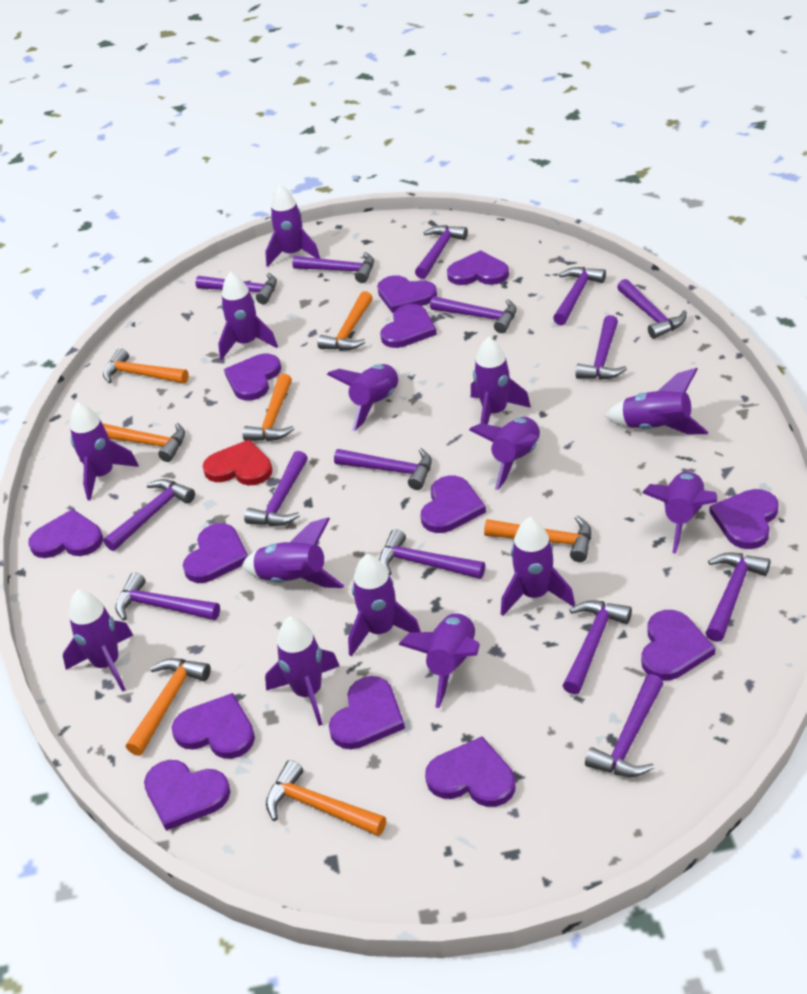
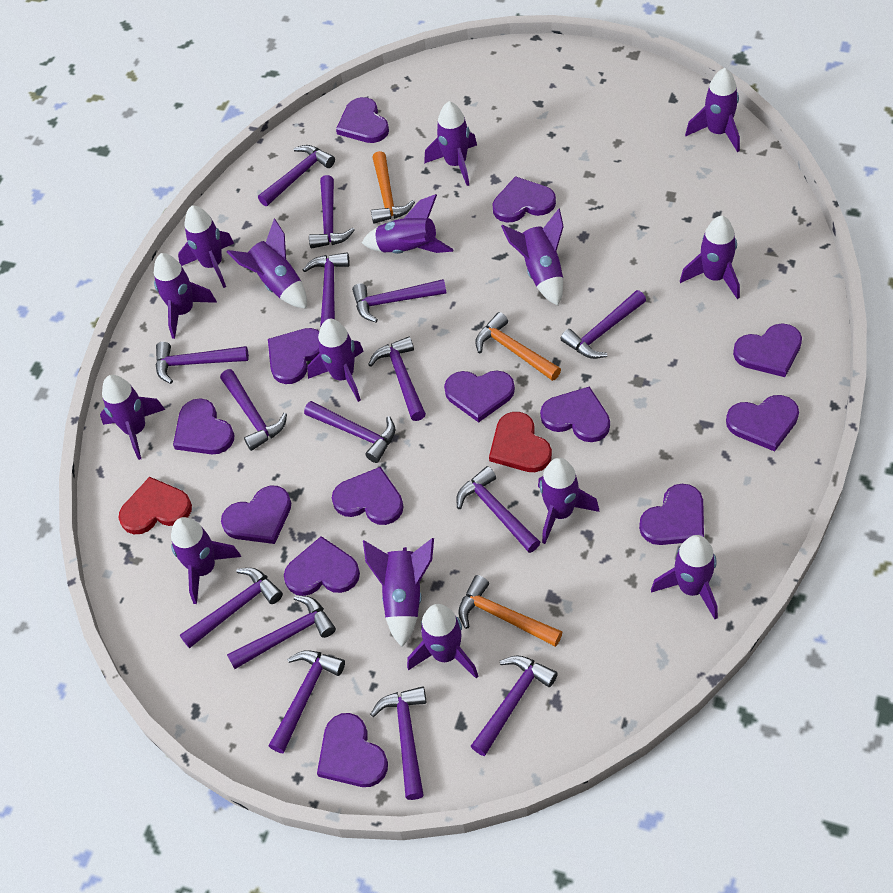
orange hammer: 7 -> 3
purple rocket: 14 -> 15
red heart: 1 -> 2

